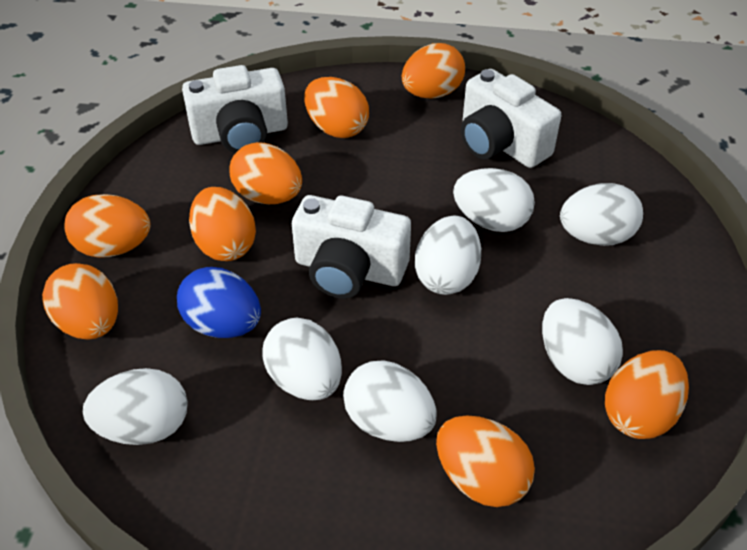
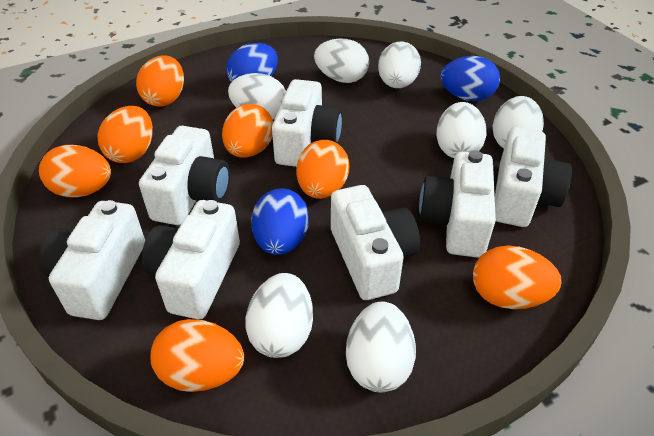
blue egg: 1 -> 3
orange egg: 8 -> 7
white camera: 3 -> 7

